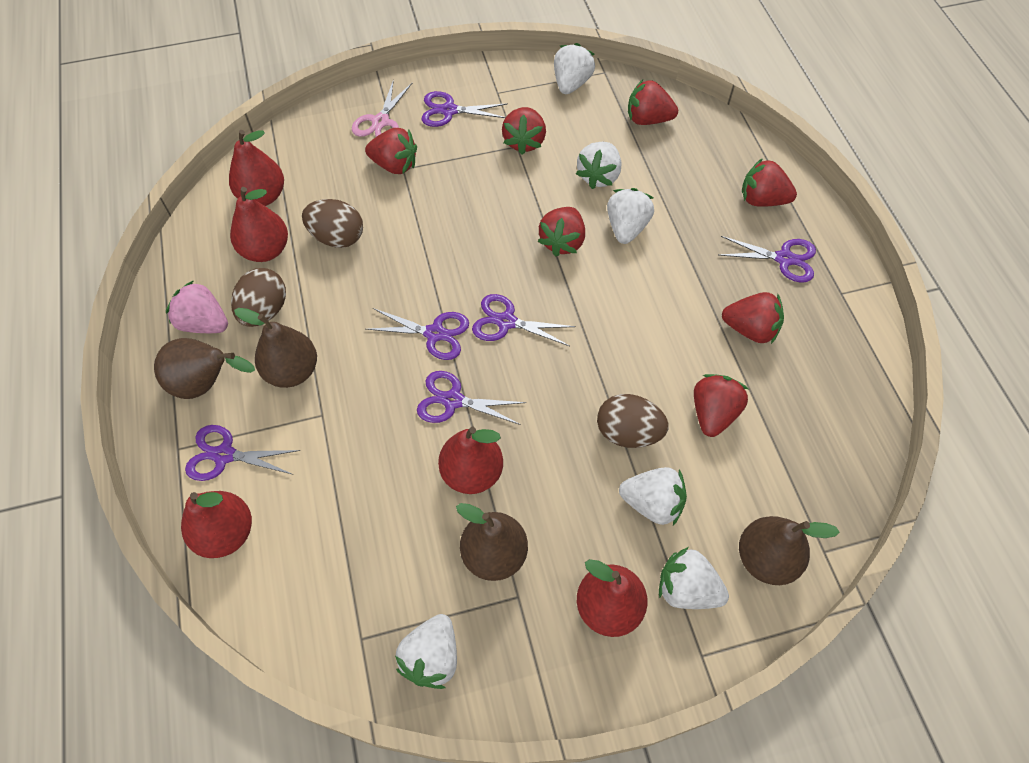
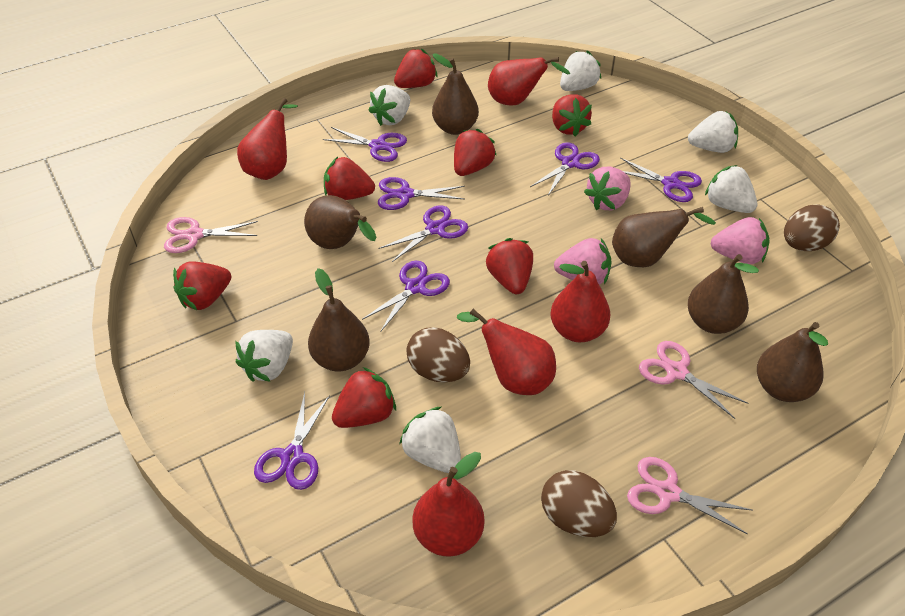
brown pear: 4 -> 6
pink scissors: 1 -> 3
pink strawberry: 1 -> 3
purple scissors: 6 -> 7

